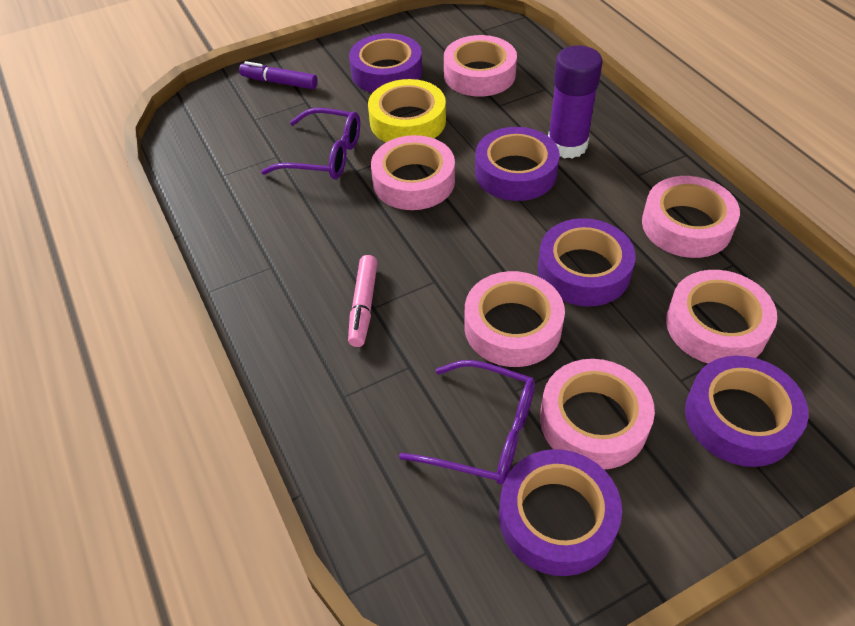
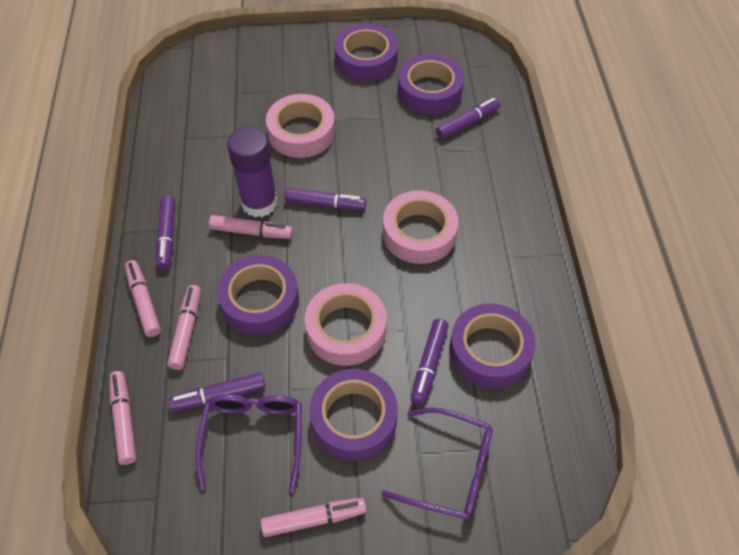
pink marker: 1 -> 5
pink tape: 6 -> 3
purple marker: 1 -> 5
yellow tape: 1 -> 0

